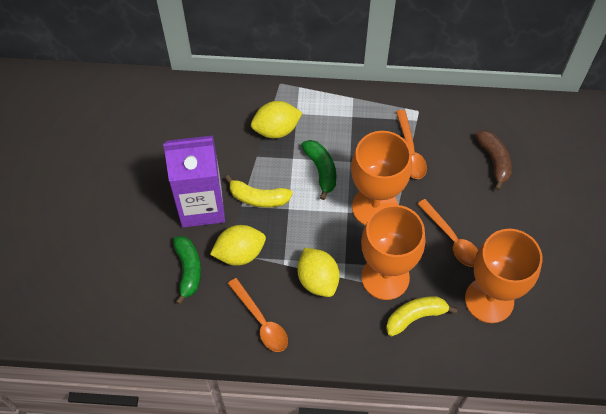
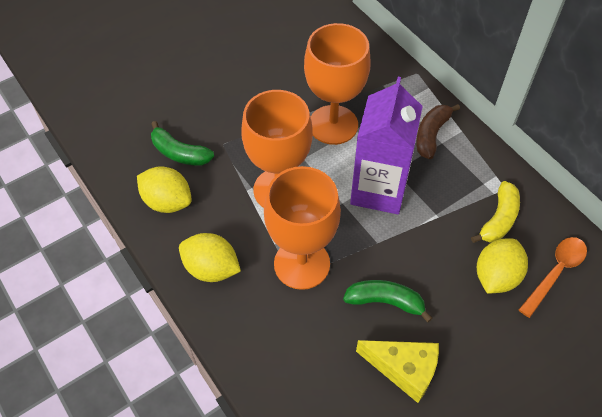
orange spoon: 3 -> 1
yellow banana: 2 -> 1
yellow cheese: 0 -> 1

